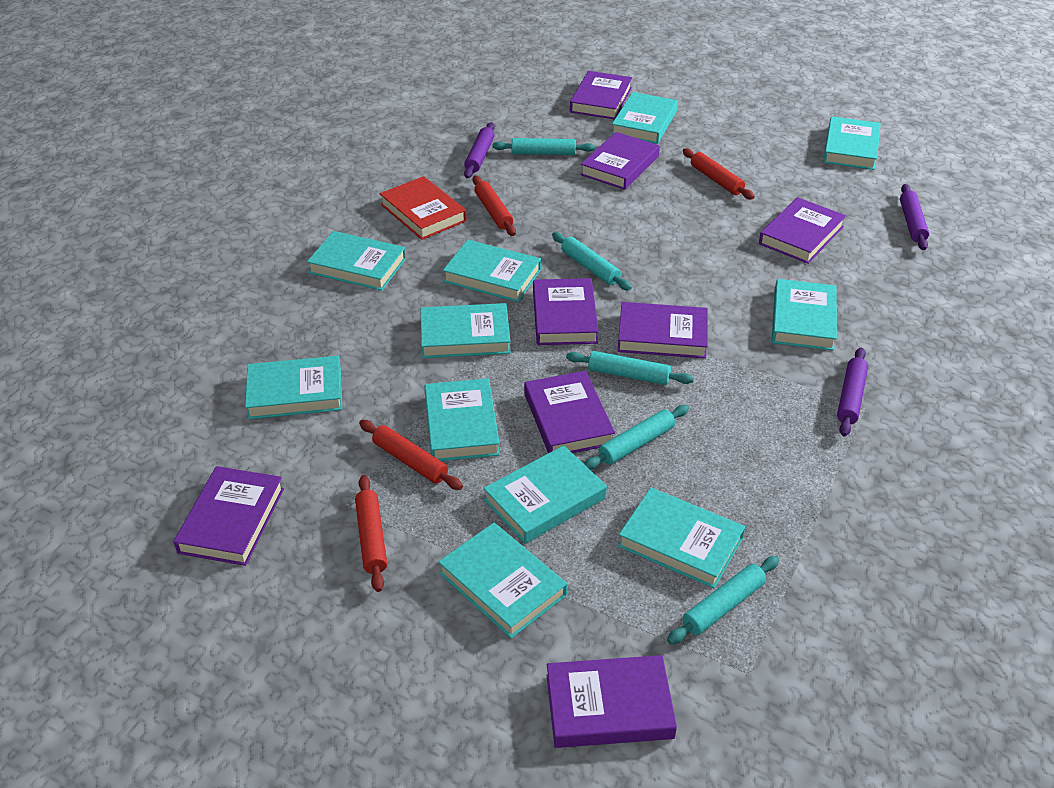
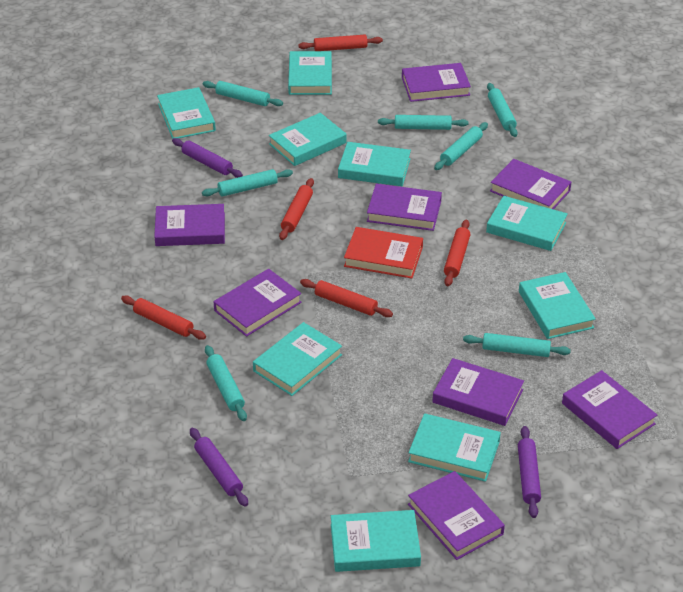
red rolling pin: 4 -> 5
turquoise book: 11 -> 9
turquoise rolling pin: 5 -> 7

